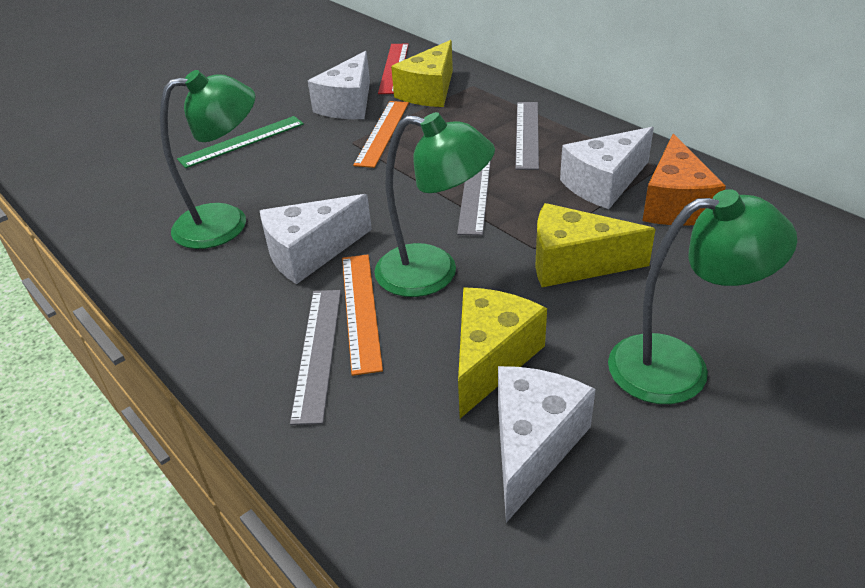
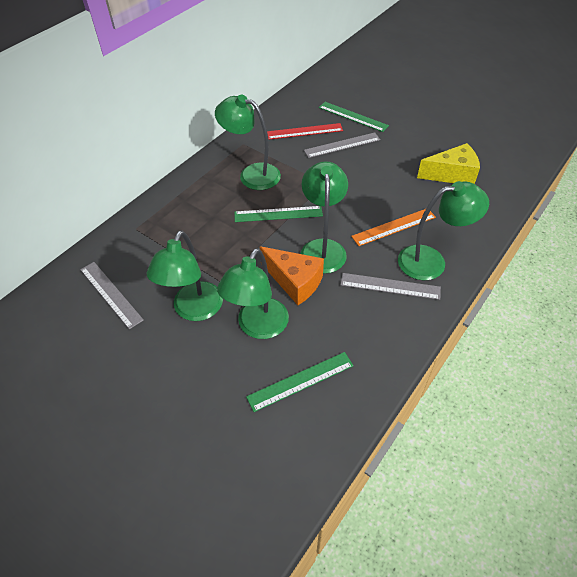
green lamp: 3 -> 5
green ruler: 1 -> 3
orange ruler: 2 -> 1
white cheese: 4 -> 0
yellow cheese: 3 -> 1

